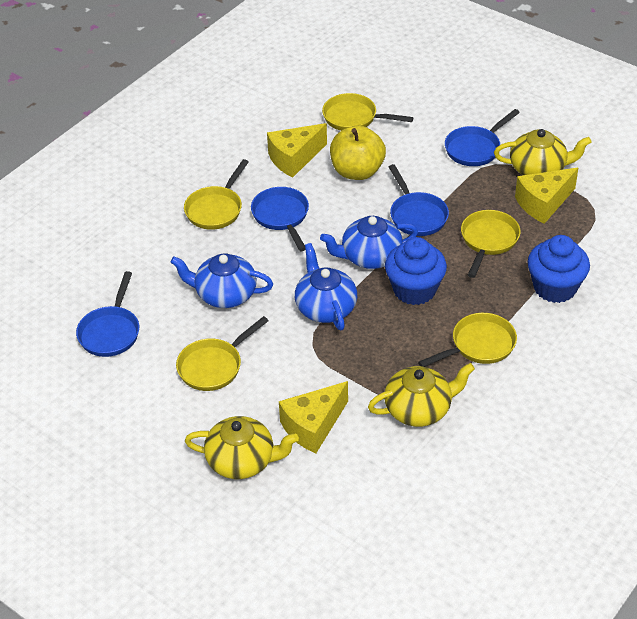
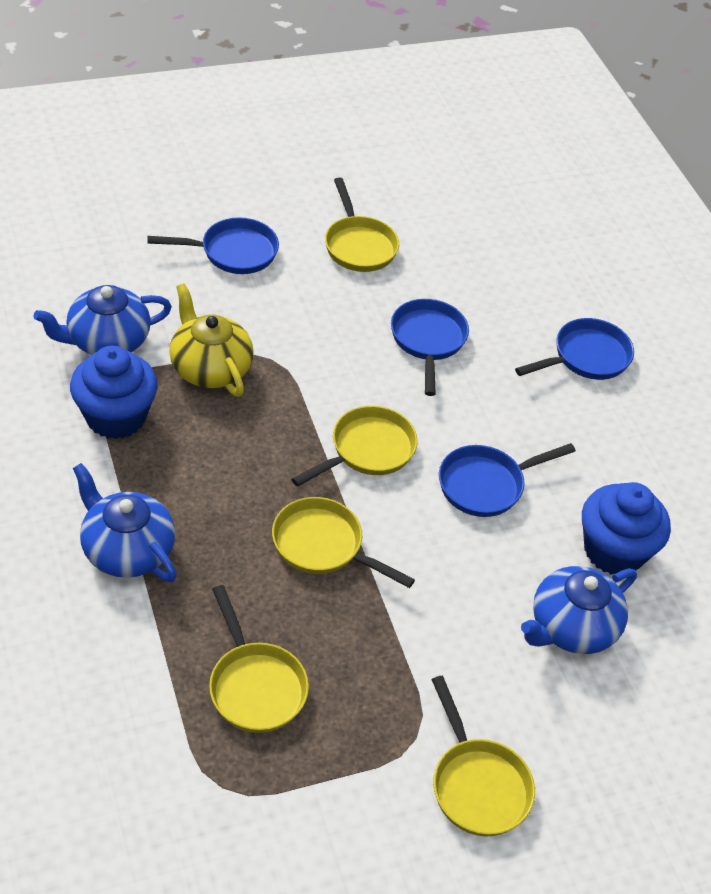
yellow apple: 1 -> 0
yellow cheese: 3 -> 0
yellow teapot: 3 -> 1

